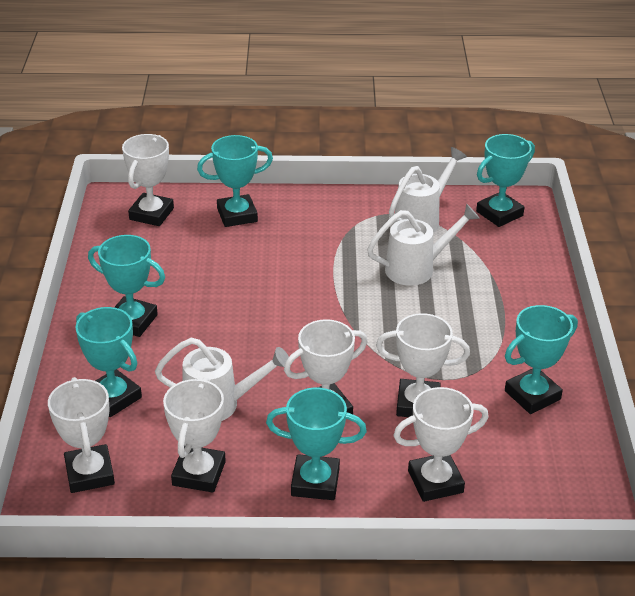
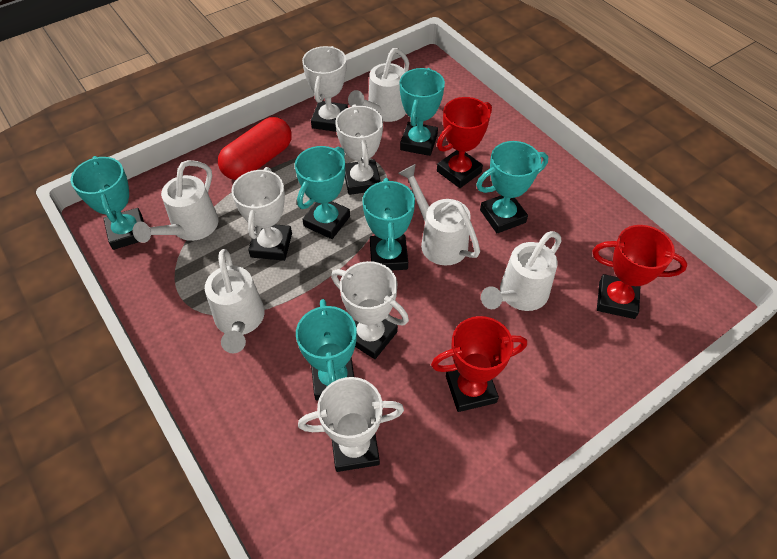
red capsule: 0 -> 1
red trophy: 0 -> 3
white trophy: 6 -> 5
white watering can: 3 -> 5

